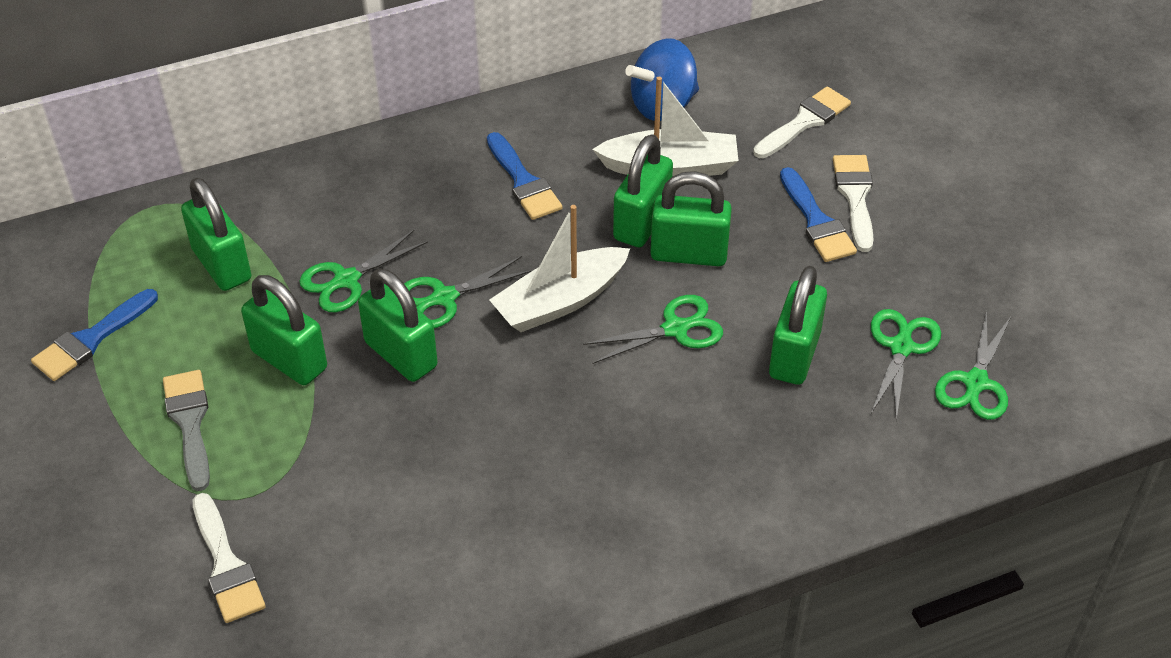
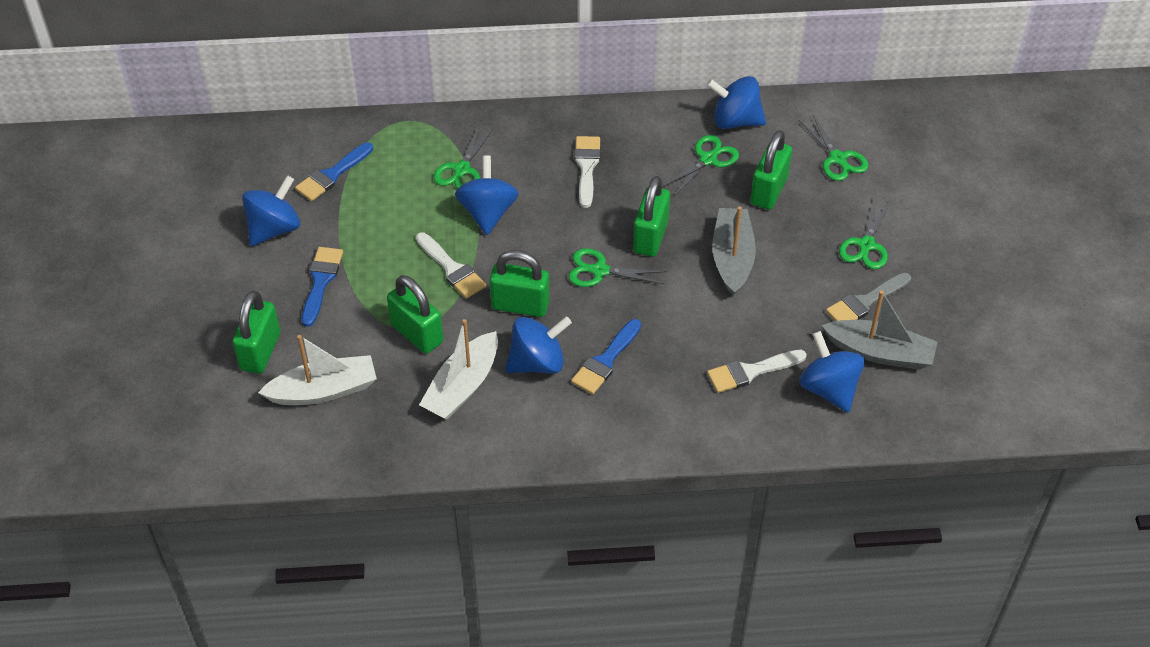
blue spinning top: 1 -> 5
green padlock: 6 -> 5
grey boat: 0 -> 2

